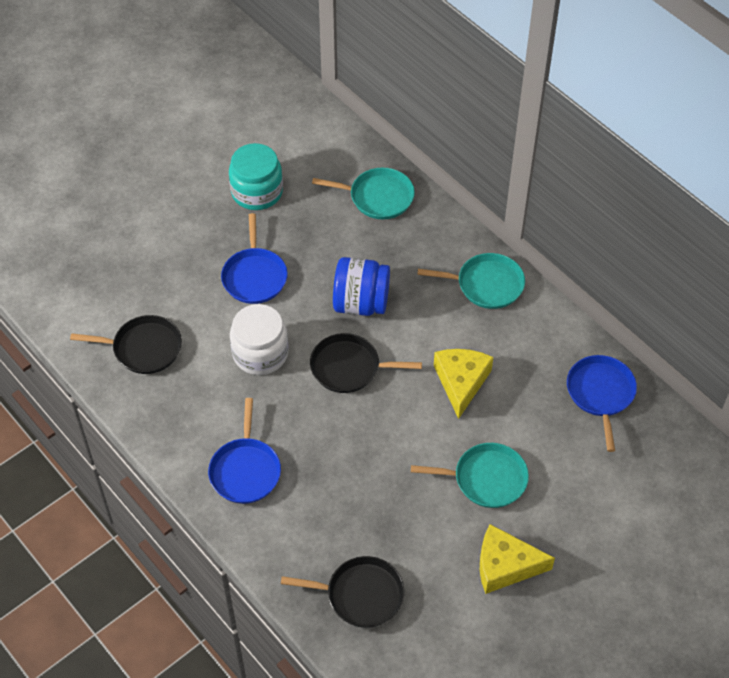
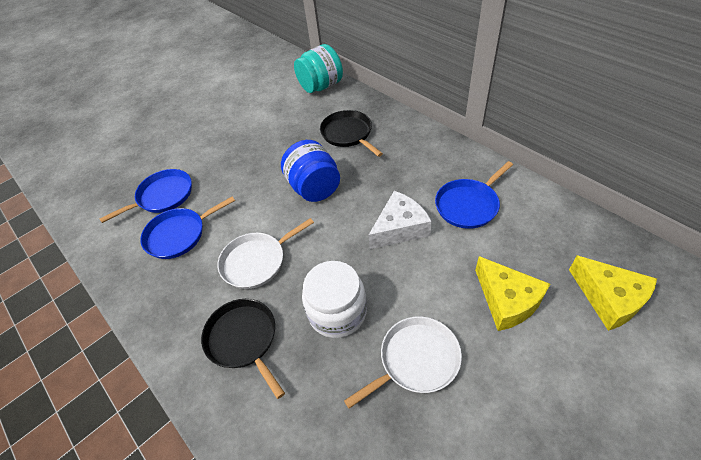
black pan: 3 -> 2
turquoise pan: 3 -> 0
white cheese: 0 -> 1
white pan: 0 -> 2

